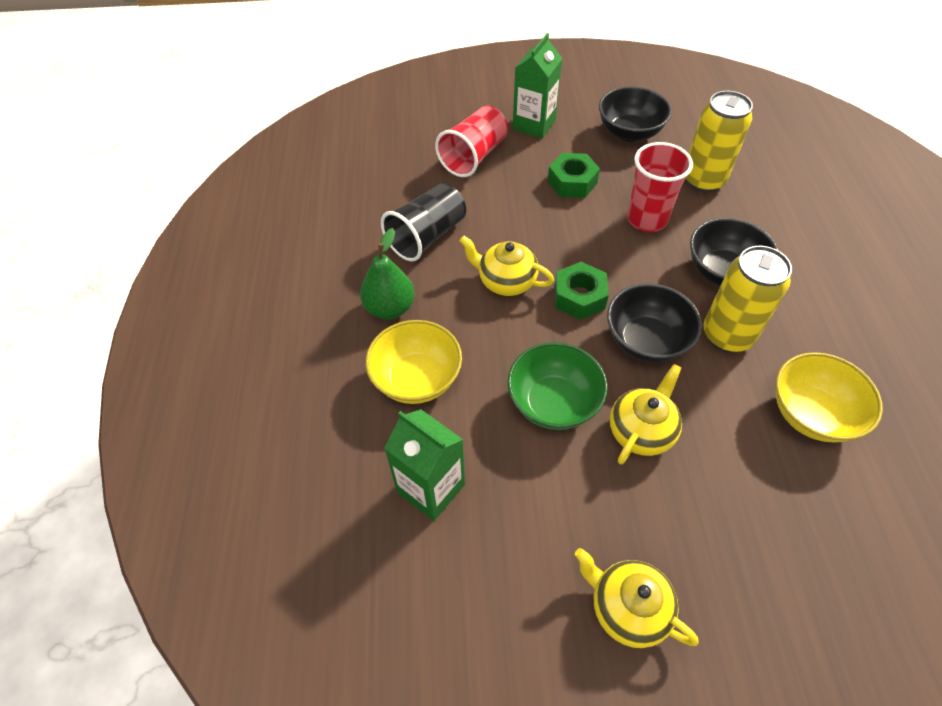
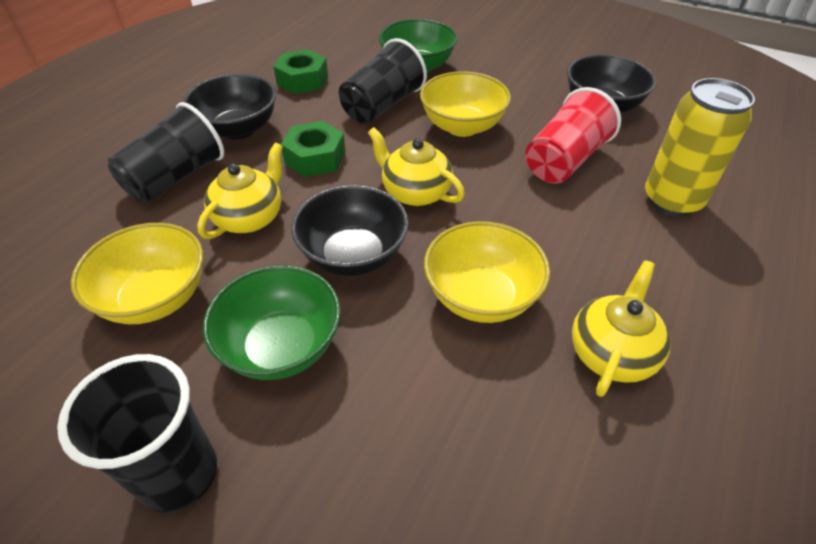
black cup: 1 -> 3
green bowl: 1 -> 2
green carton: 2 -> 0
green pear: 1 -> 0
red cup: 2 -> 1
yellow bowl: 2 -> 3
yellow can: 2 -> 1

